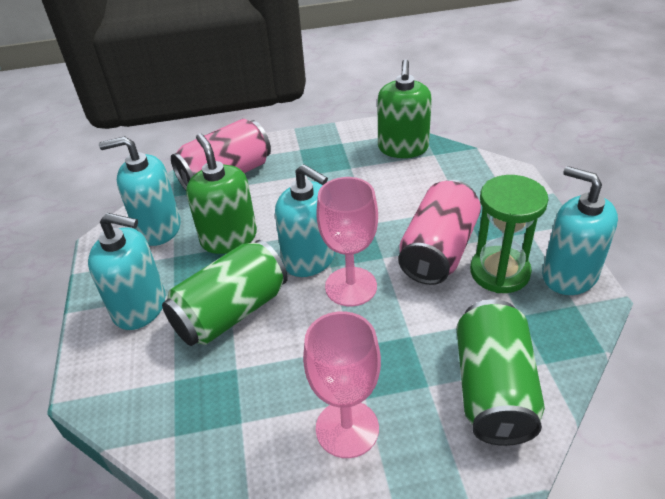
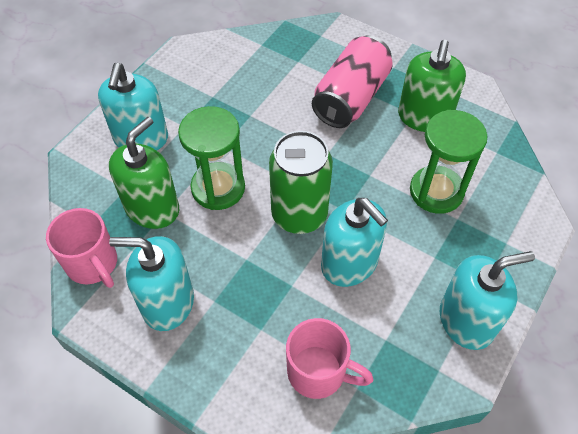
green can: 2 -> 1
green hourglass: 1 -> 2
pink can: 2 -> 1
pink goblet: 2 -> 0
pink mug: 0 -> 2

